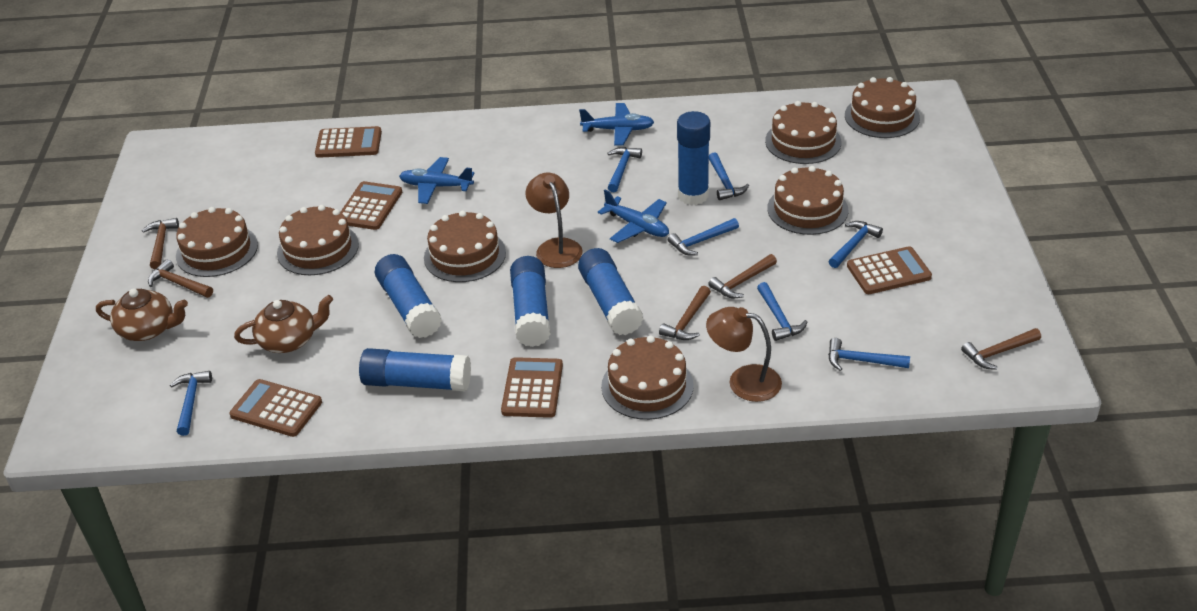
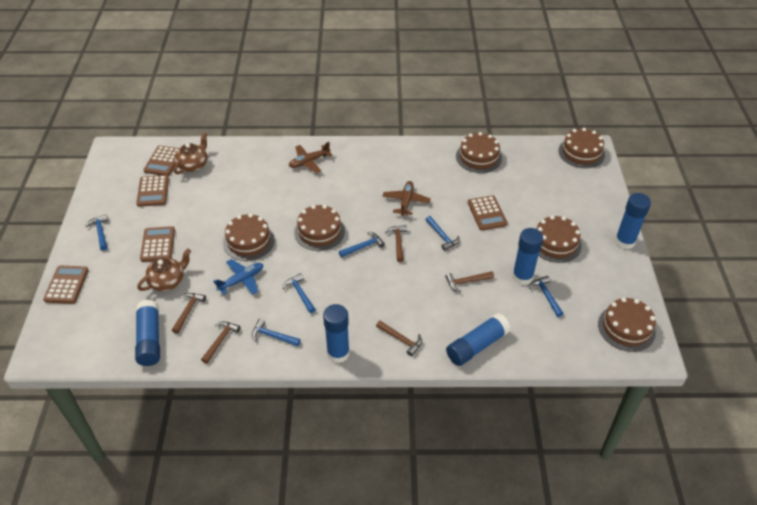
blue hammer: 7 -> 6
blue plane: 3 -> 1
brown cake: 7 -> 6
brown lamp: 2 -> 0
brown plane: 0 -> 2

